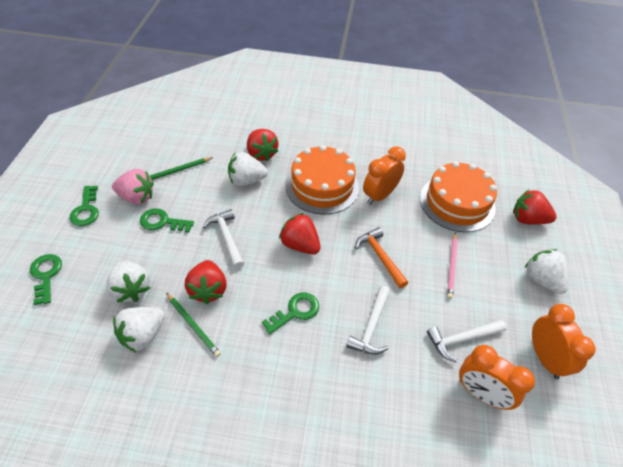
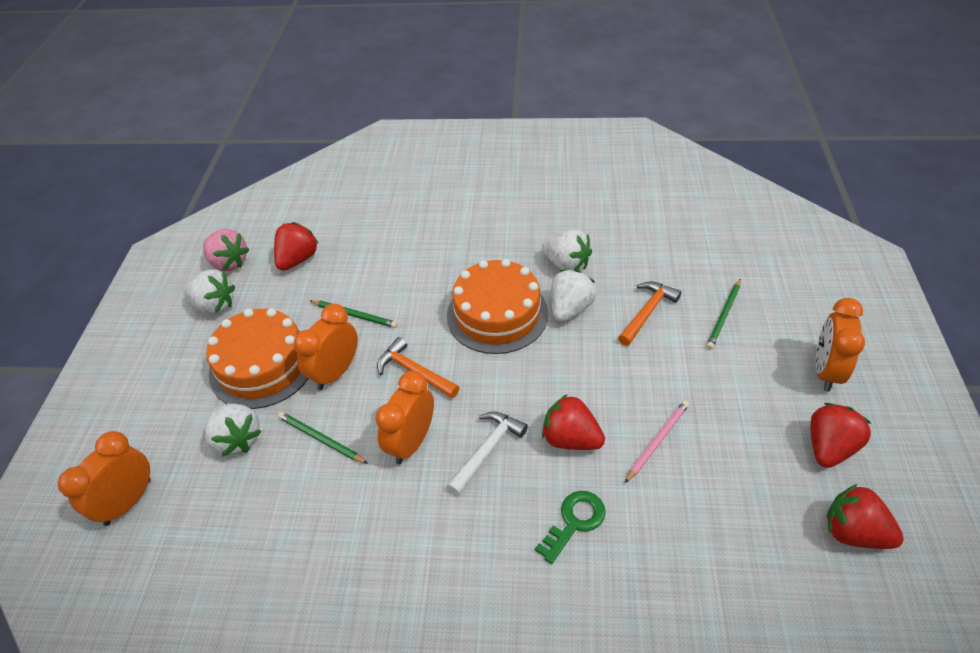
green key: 4 -> 1
green pencil: 2 -> 3
orange clock: 3 -> 4
orange hammer: 1 -> 2
white hammer: 3 -> 1

